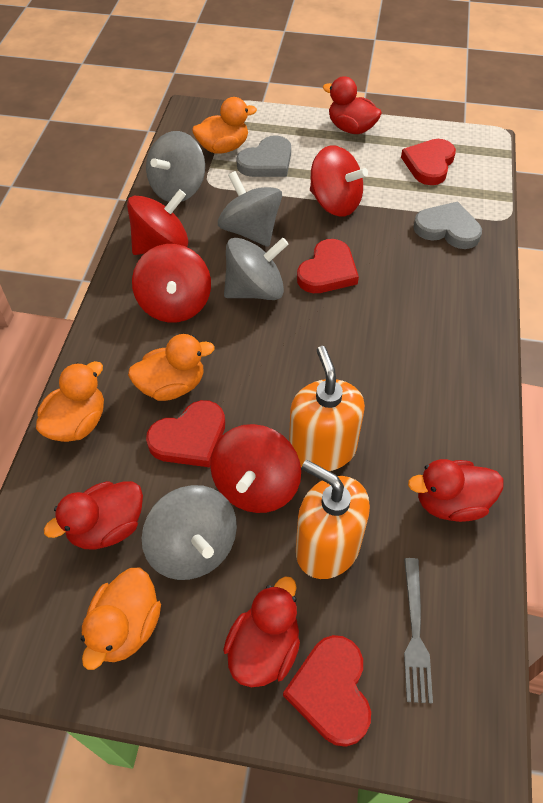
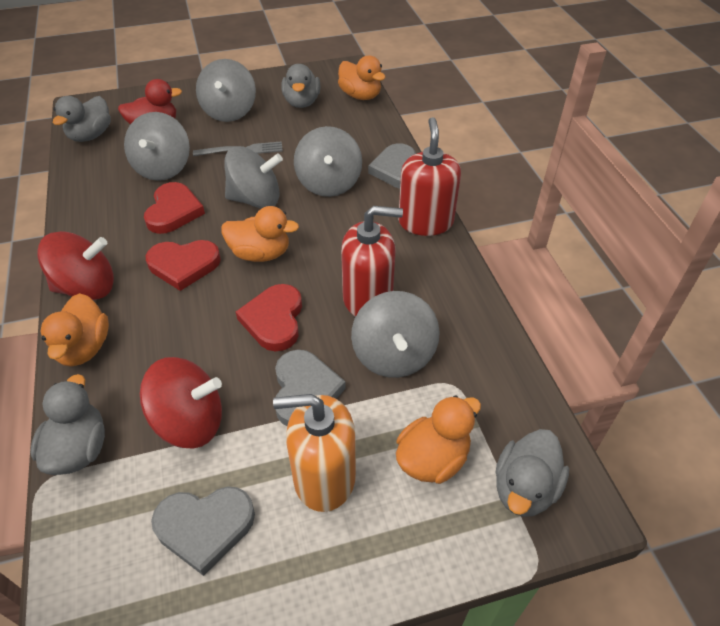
grey duck: 0 -> 4
grey heart: 2 -> 3
grey spinning top: 4 -> 5
orange soap dispenser: 2 -> 1
red duck: 4 -> 1
red heart: 4 -> 3
red soap dispenser: 0 -> 2
red spinning top: 4 -> 2

